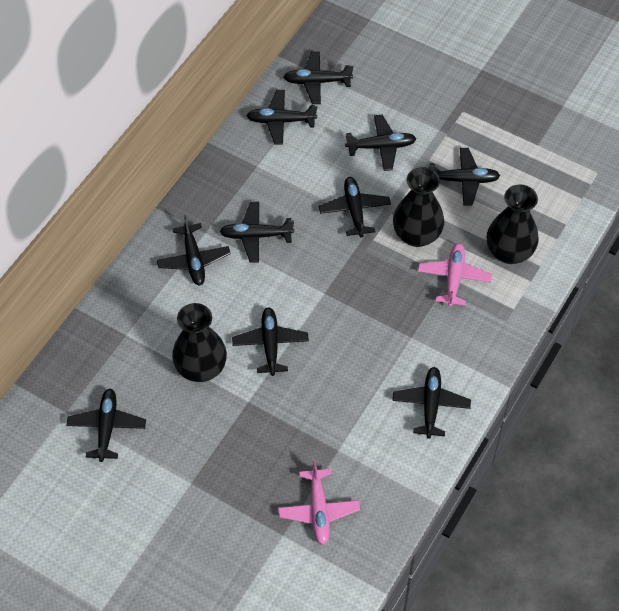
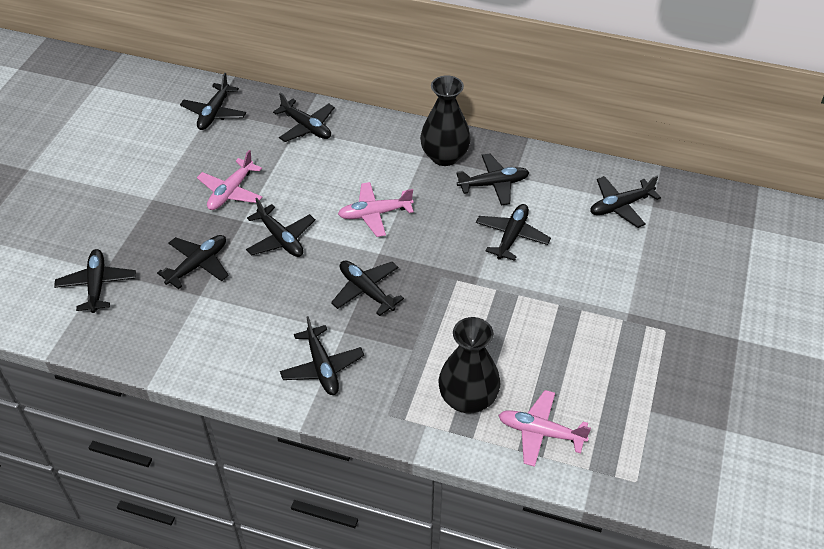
black vase: 3 -> 2
pink plane: 2 -> 3

